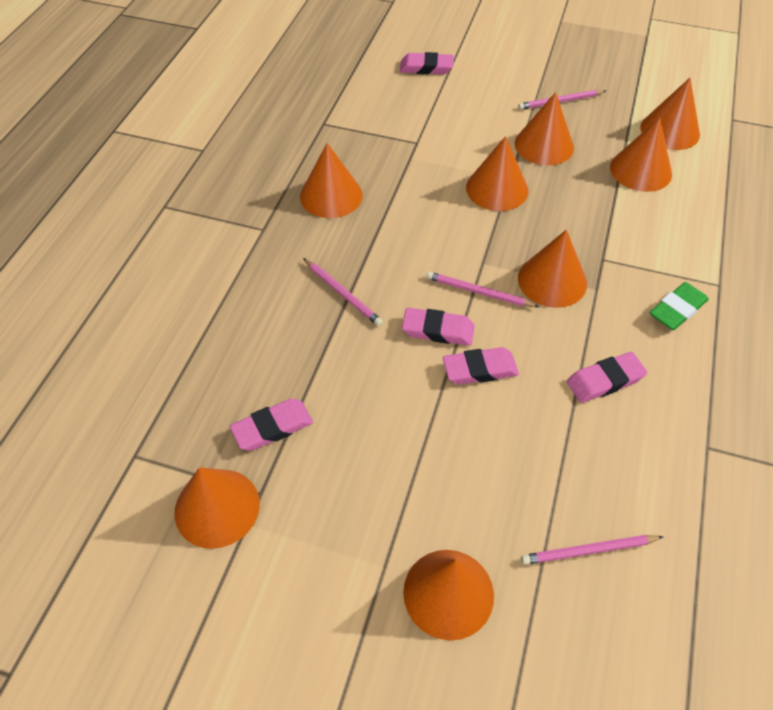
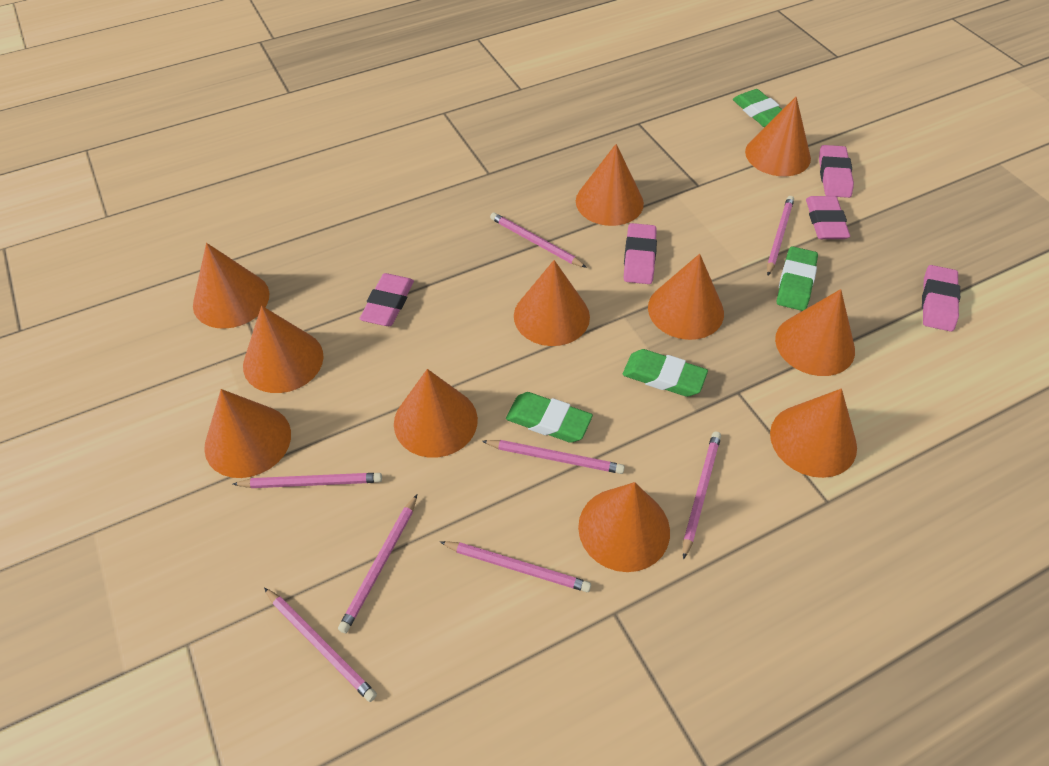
green eraser: 1 -> 4
orange cone: 8 -> 11
pink pencil: 4 -> 8

